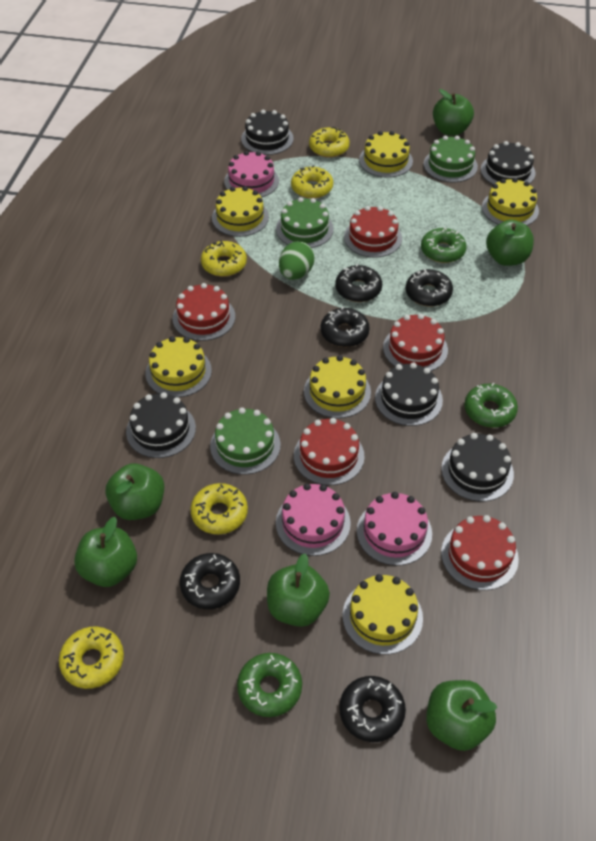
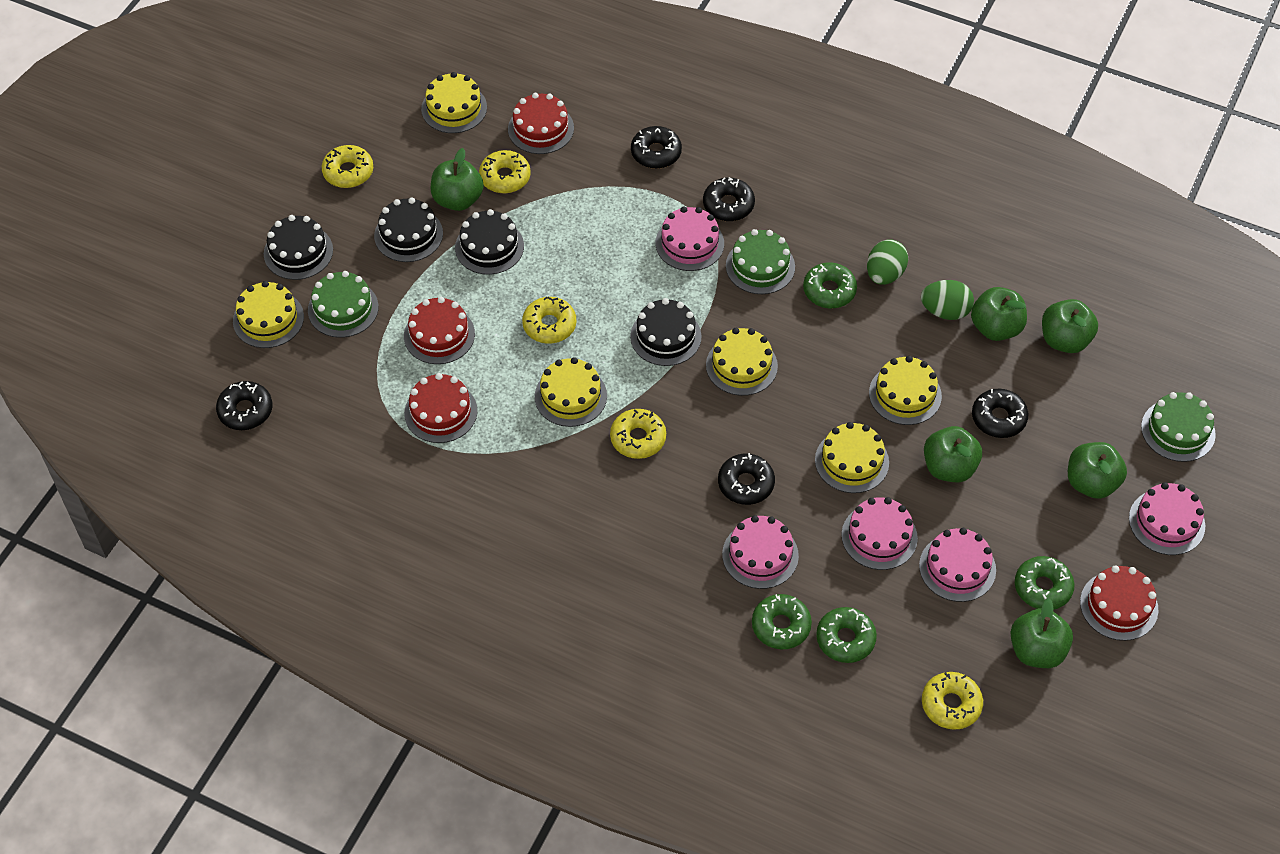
black cake: 5 -> 4
green donut: 3 -> 4
green egg: 1 -> 2
pink cake: 3 -> 5
red cake: 5 -> 4

